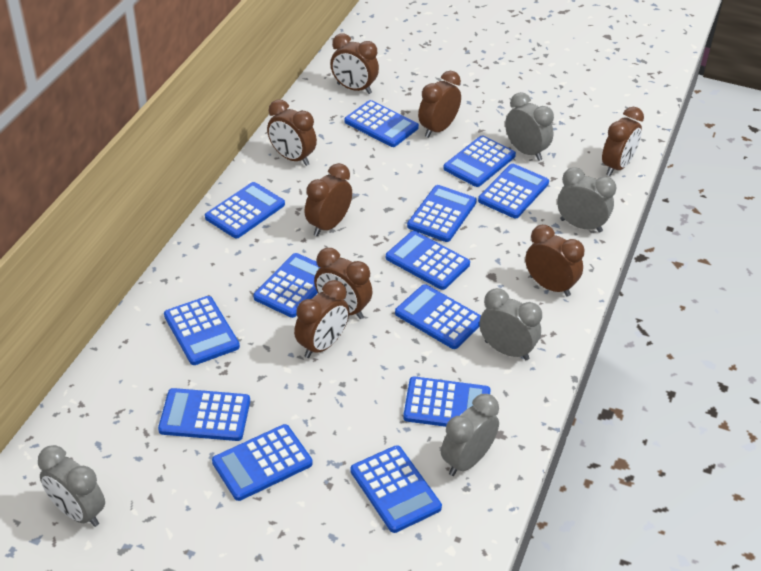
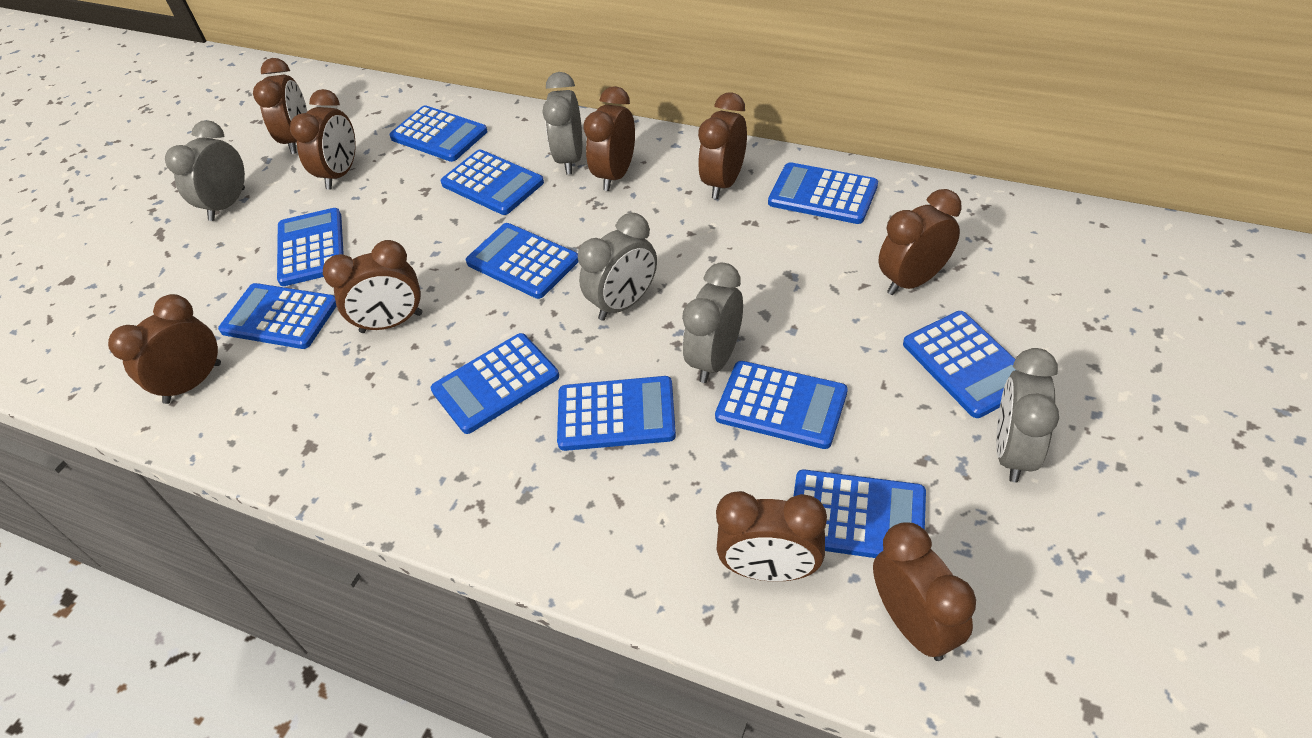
blue calculator: 13 -> 11
brown clock: 8 -> 9

